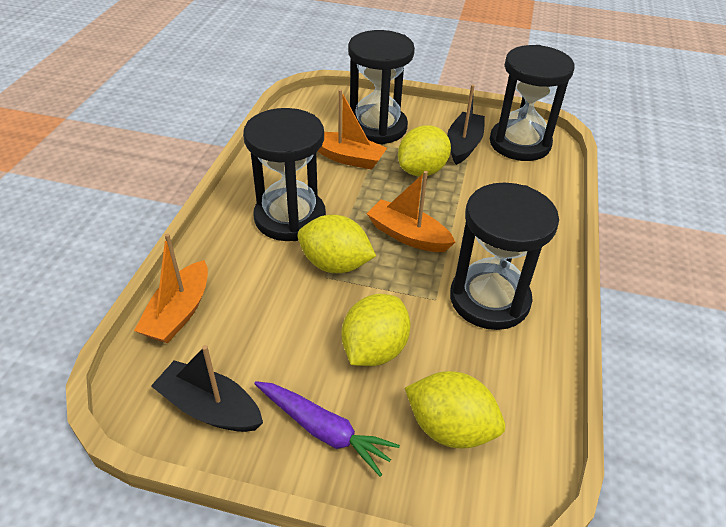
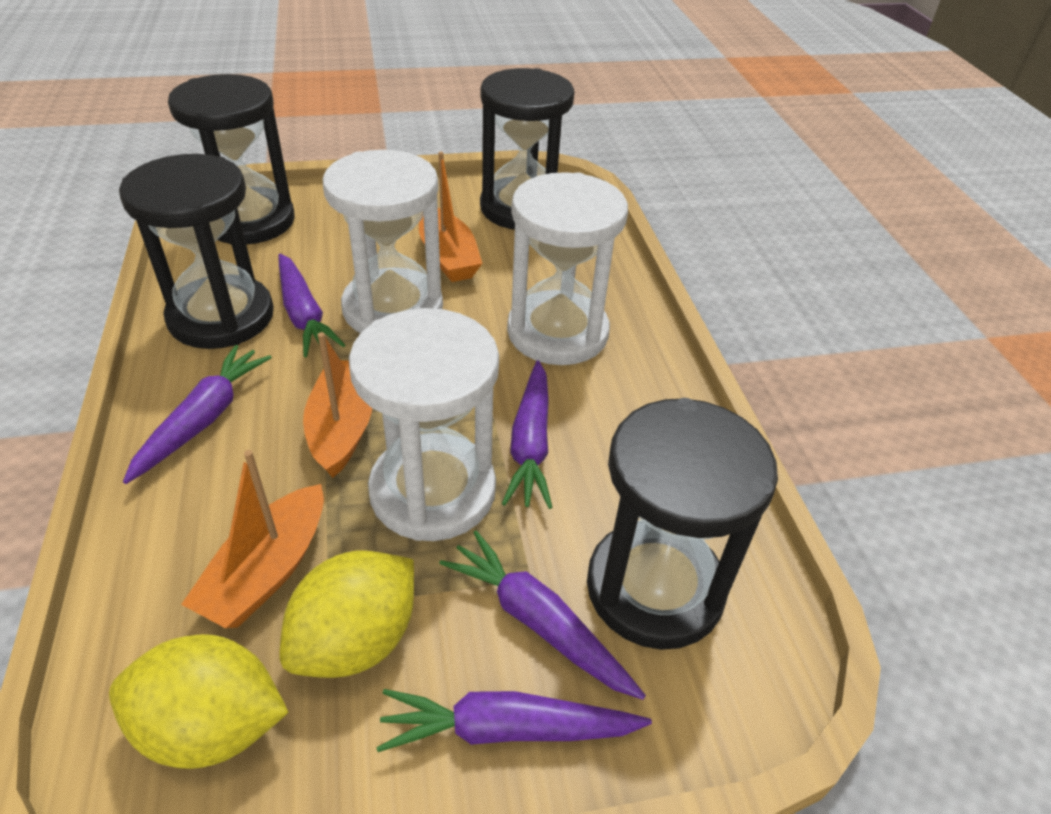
black boat: 2 -> 0
purple carrot: 1 -> 5
white hourglass: 0 -> 3
yellow lemon: 4 -> 2

